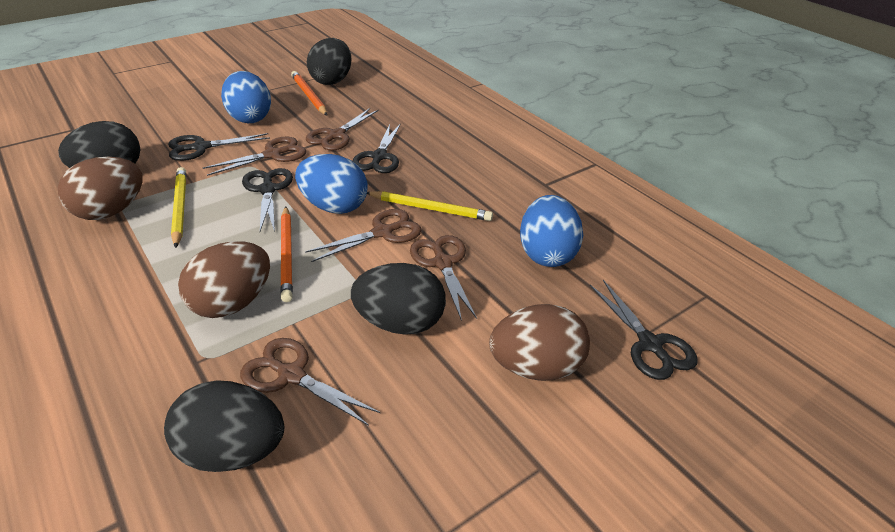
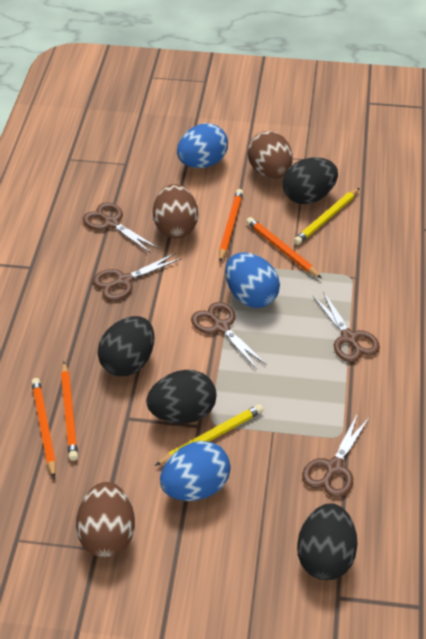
black scissors: 4 -> 0
orange pencil: 2 -> 4

